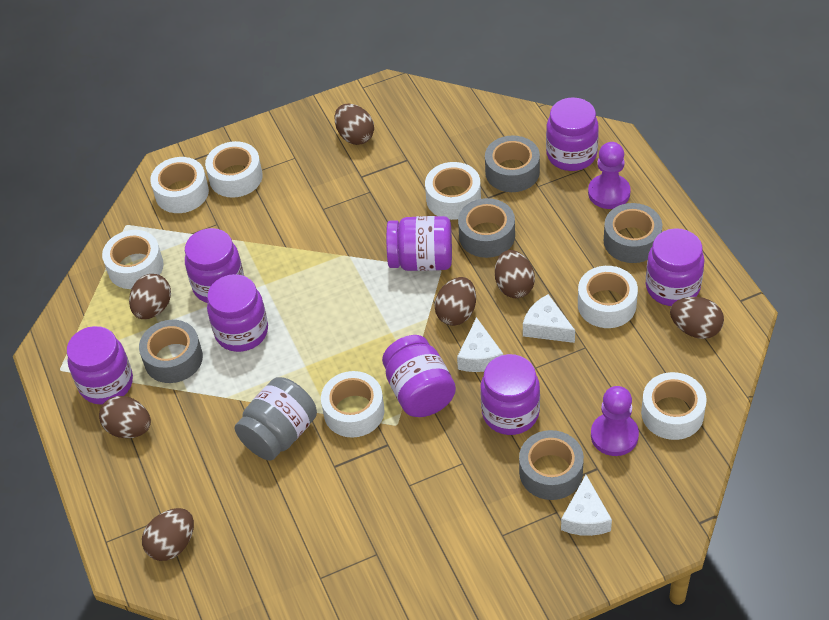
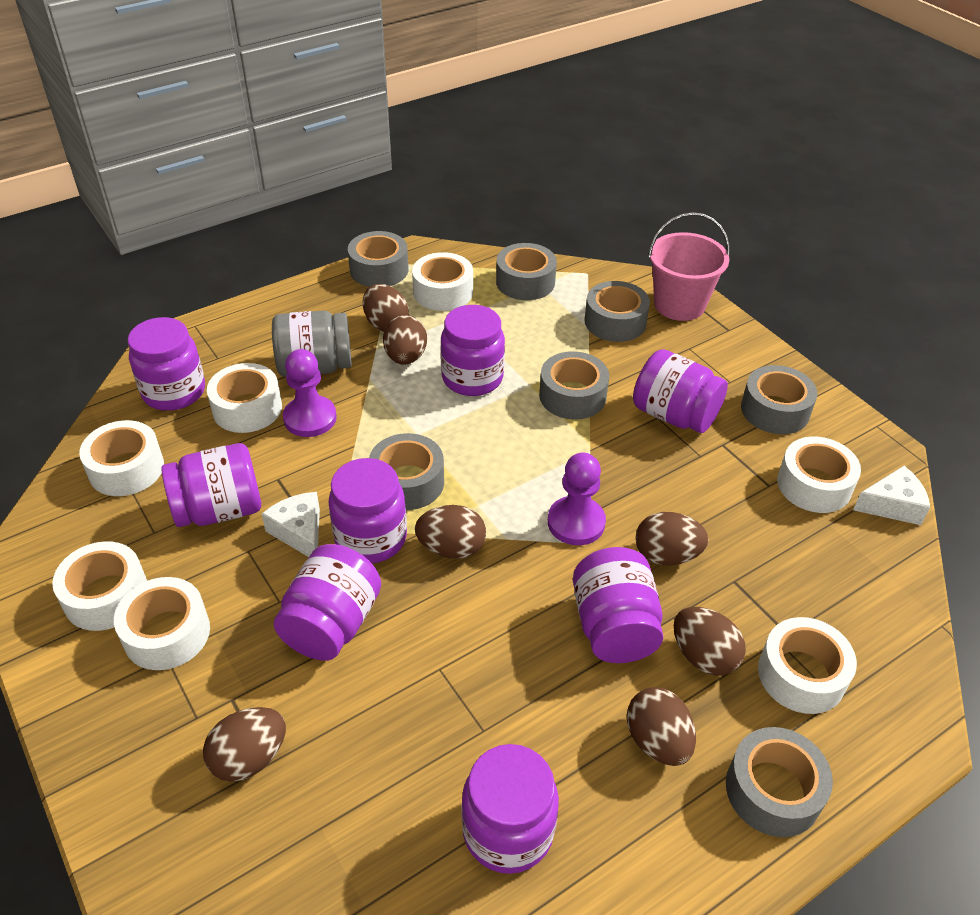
grey tape: 5 -> 7
pink bucket: 0 -> 1
white cheese: 3 -> 2

